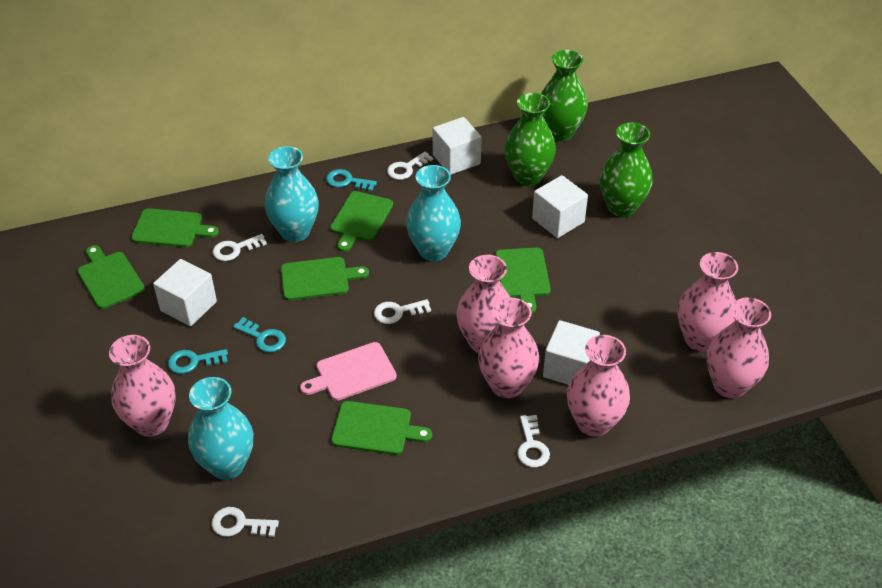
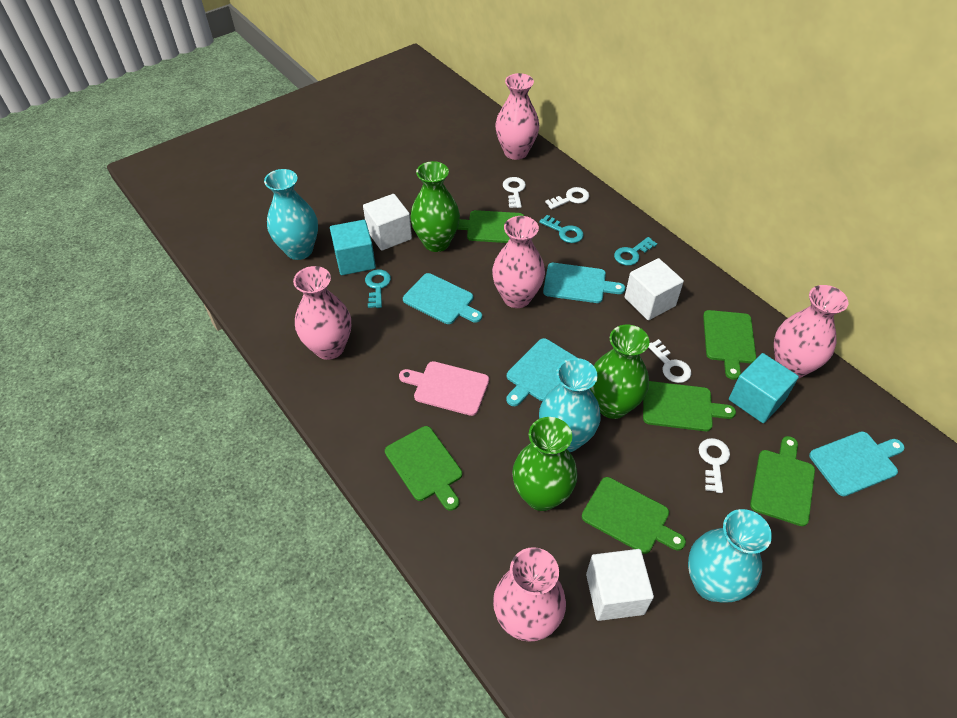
pink vase: 6 -> 5
turquoise cube: 0 -> 2
turquoise cutting board: 0 -> 4
white cube: 4 -> 3
white key: 5 -> 4

